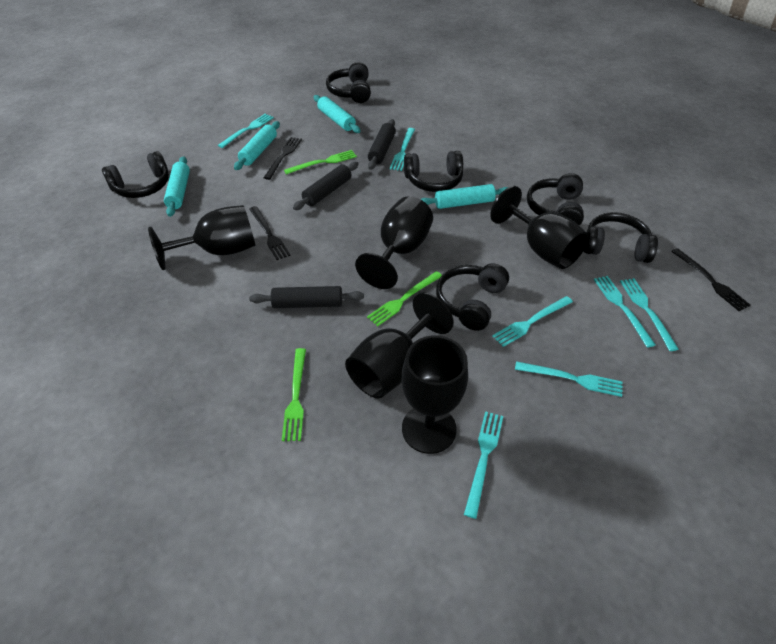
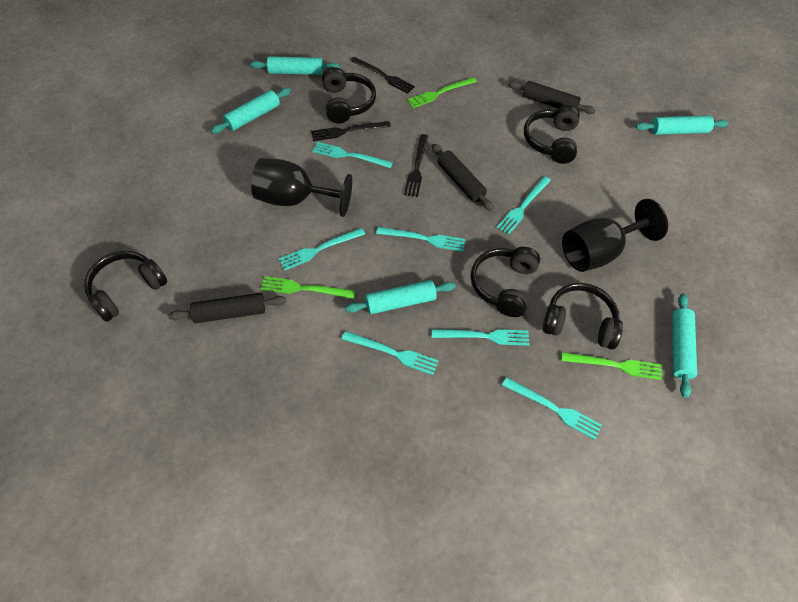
black goblet: 5 -> 2
black headphones: 6 -> 5
turquoise rolling pin: 4 -> 5

